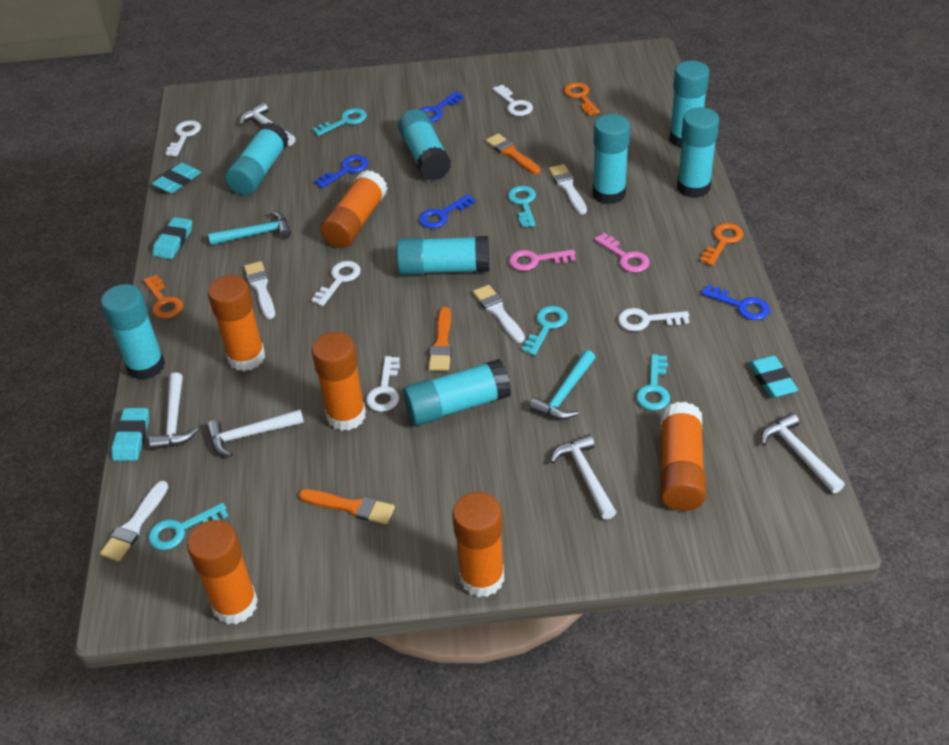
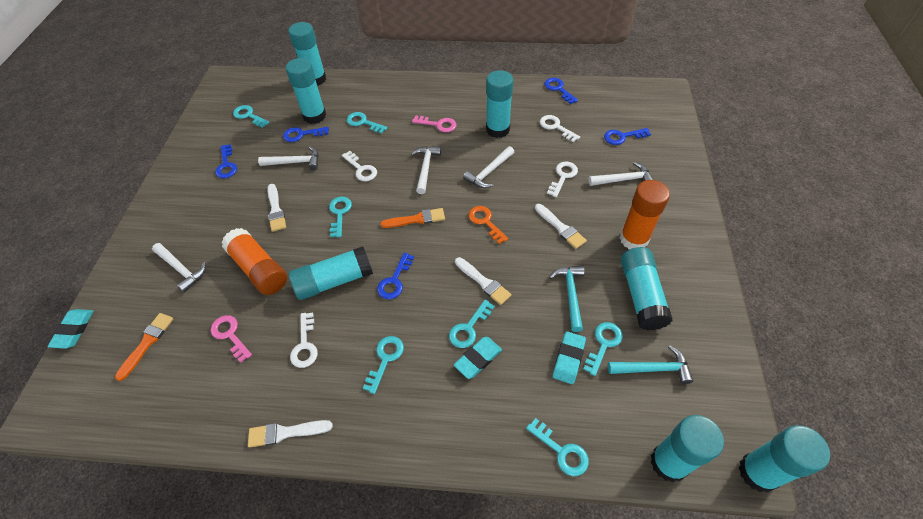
blue key: 4 -> 5
orange brush: 3 -> 2
orange glue stick: 6 -> 2
orange key: 3 -> 1
turquoise eraser: 4 -> 3
turquoise glue stick: 8 -> 7
turquoise key: 5 -> 7
white key: 5 -> 4

